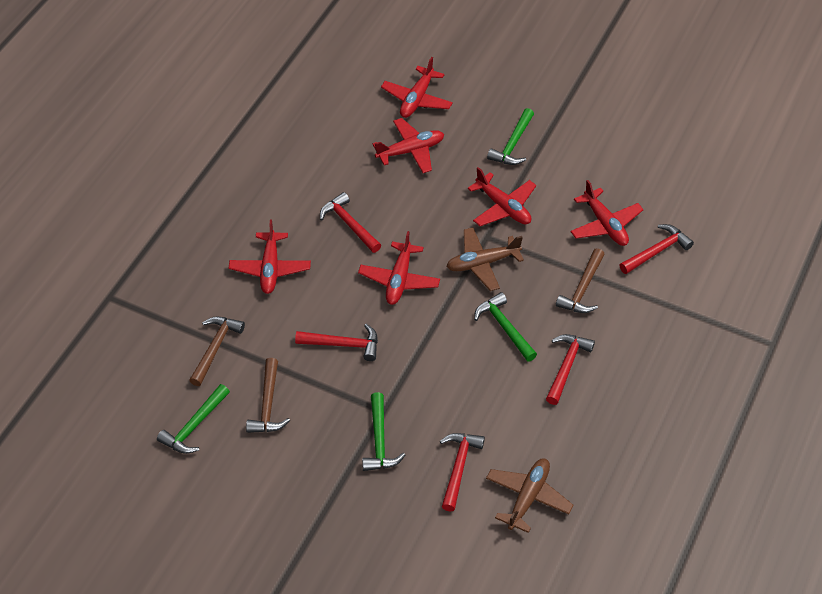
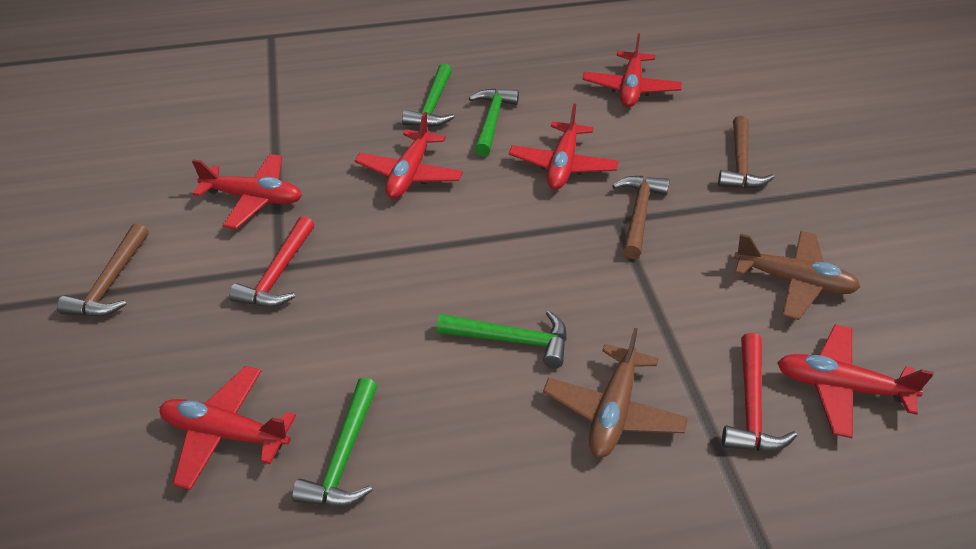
red hammer: 5 -> 2

